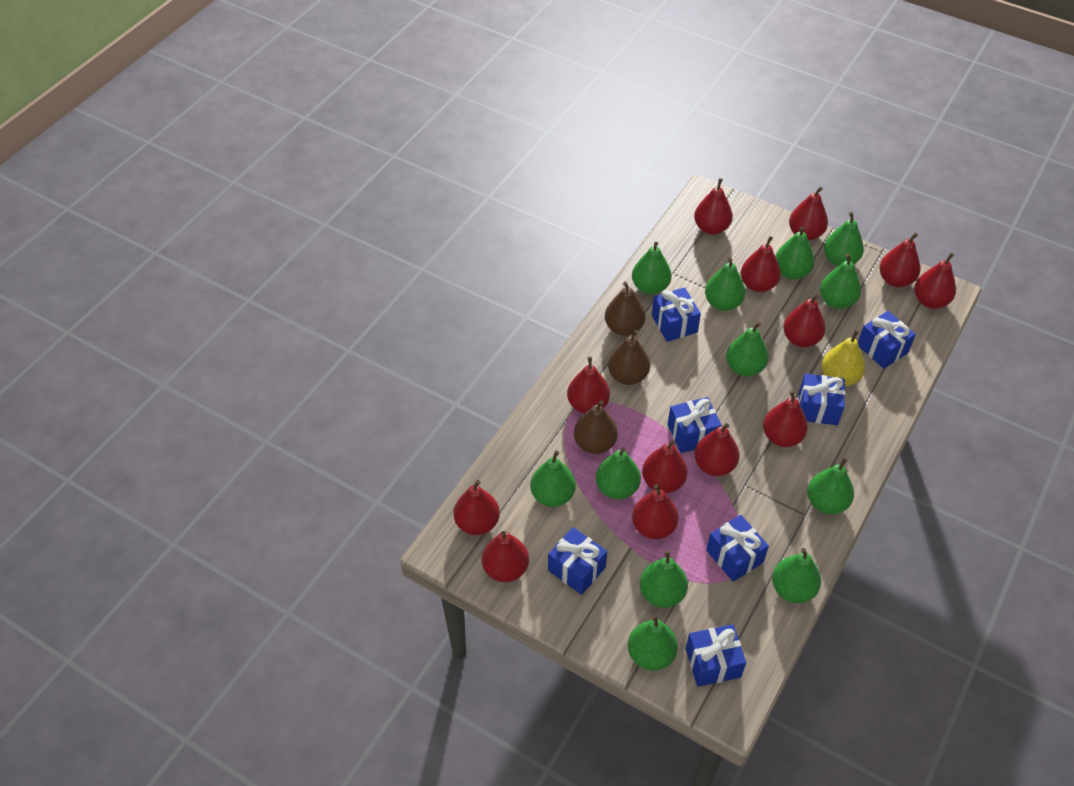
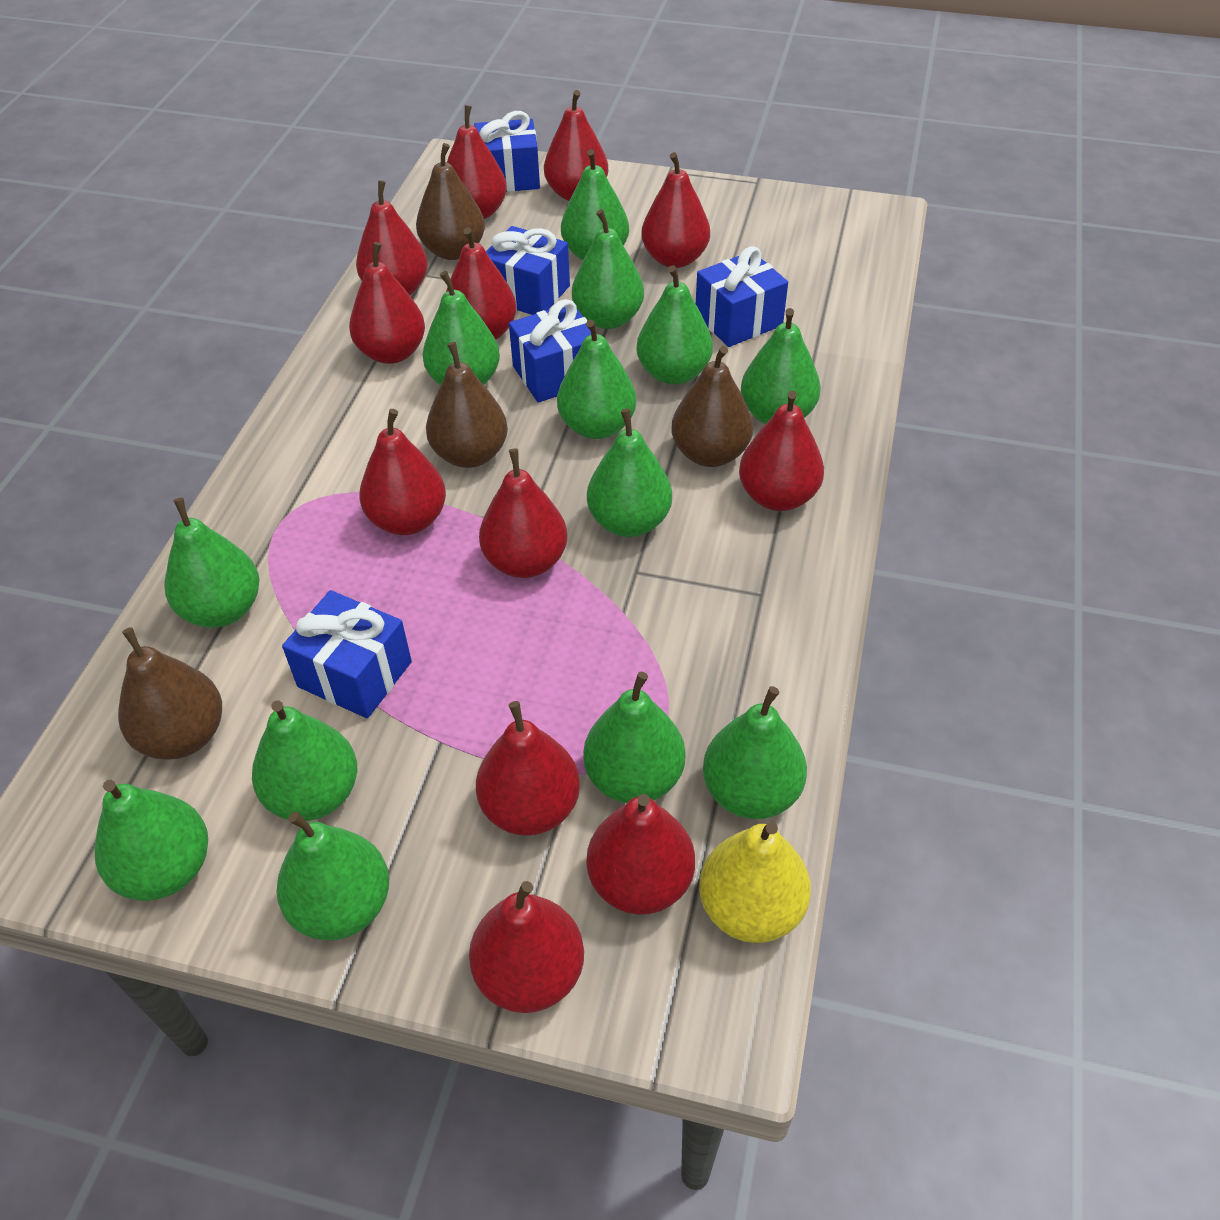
blue gift: 7 -> 5
brown pear: 3 -> 4
green pear: 12 -> 13
red pear: 13 -> 12

